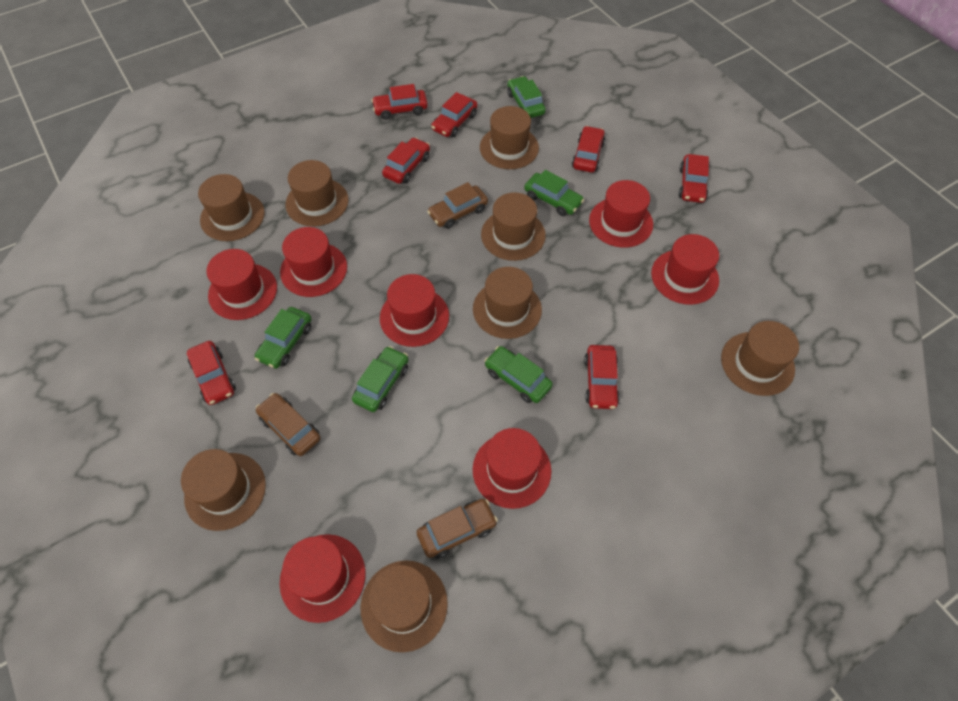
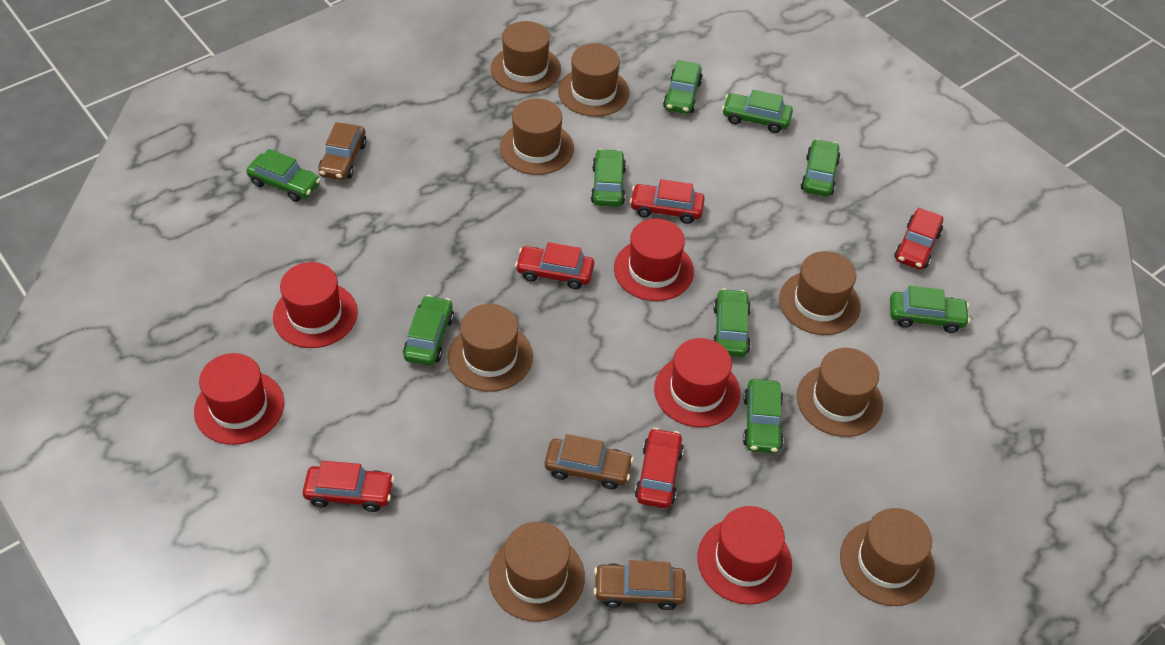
green car: 5 -> 9
red car: 7 -> 5
red hat: 7 -> 5

